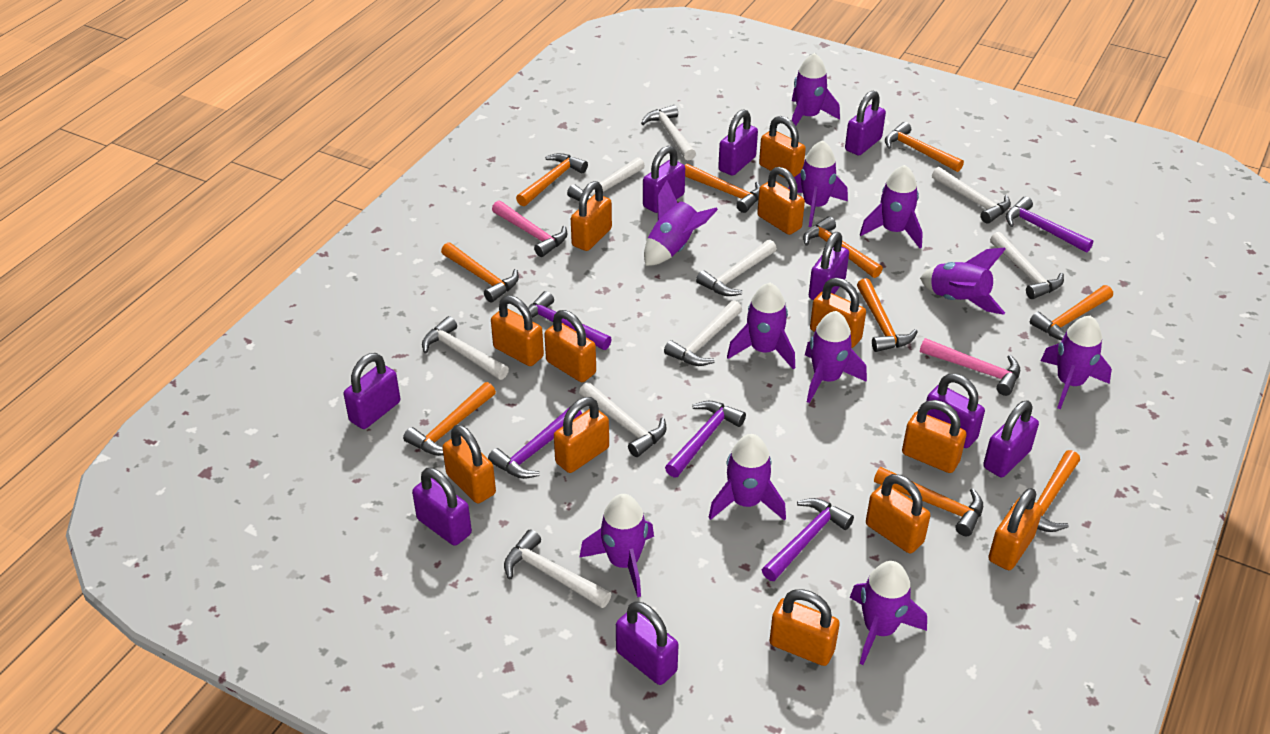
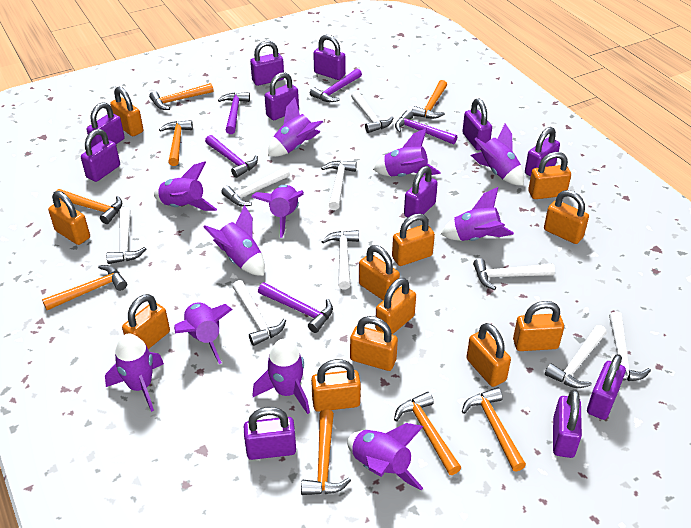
orange hammer: 10 -> 8
pink hammer: 2 -> 0
purple padlock: 9 -> 11

